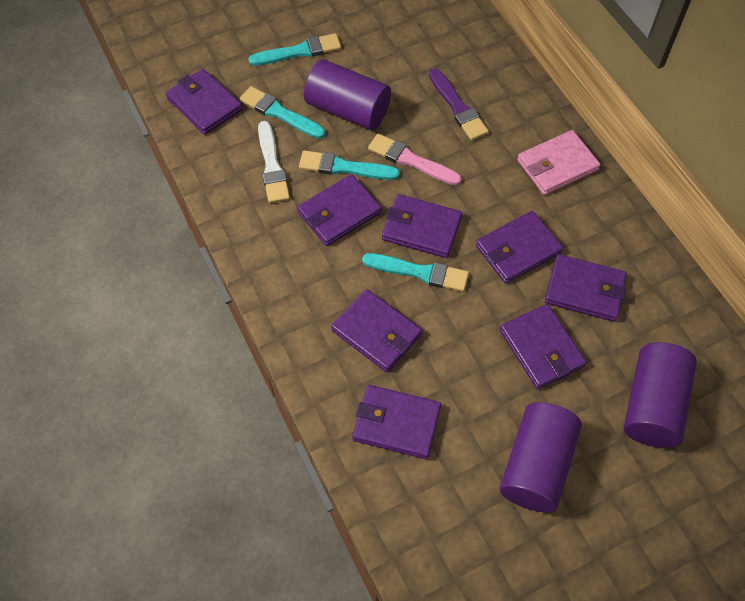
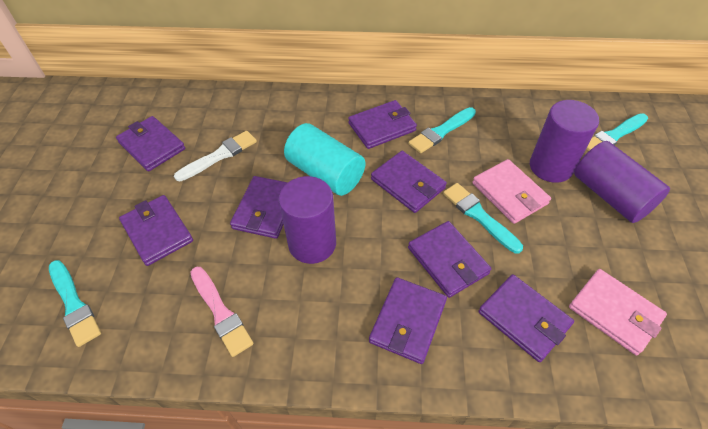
pink wallet: 1 -> 2
purple brush: 1 -> 0
turquoise cylinder: 0 -> 1

